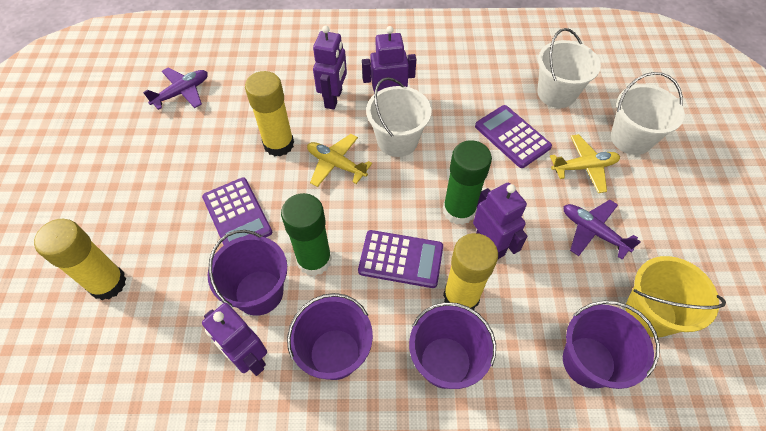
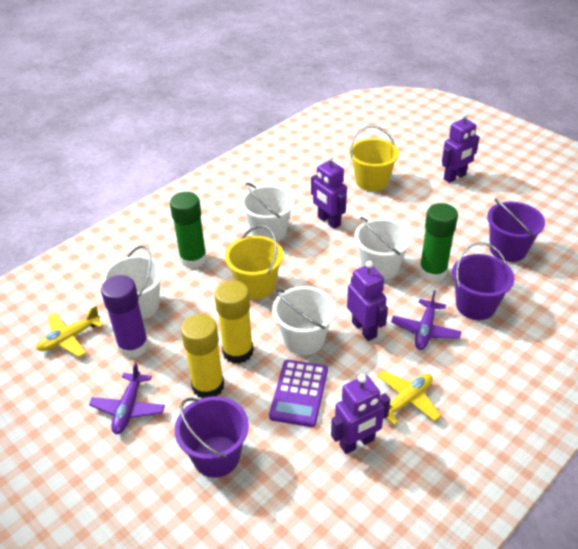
purple bucket: 4 -> 3
purple calculator: 3 -> 1
purple glue stick: 0 -> 1
white bucket: 3 -> 4
yellow bucket: 1 -> 2
yellow glue stick: 3 -> 2

